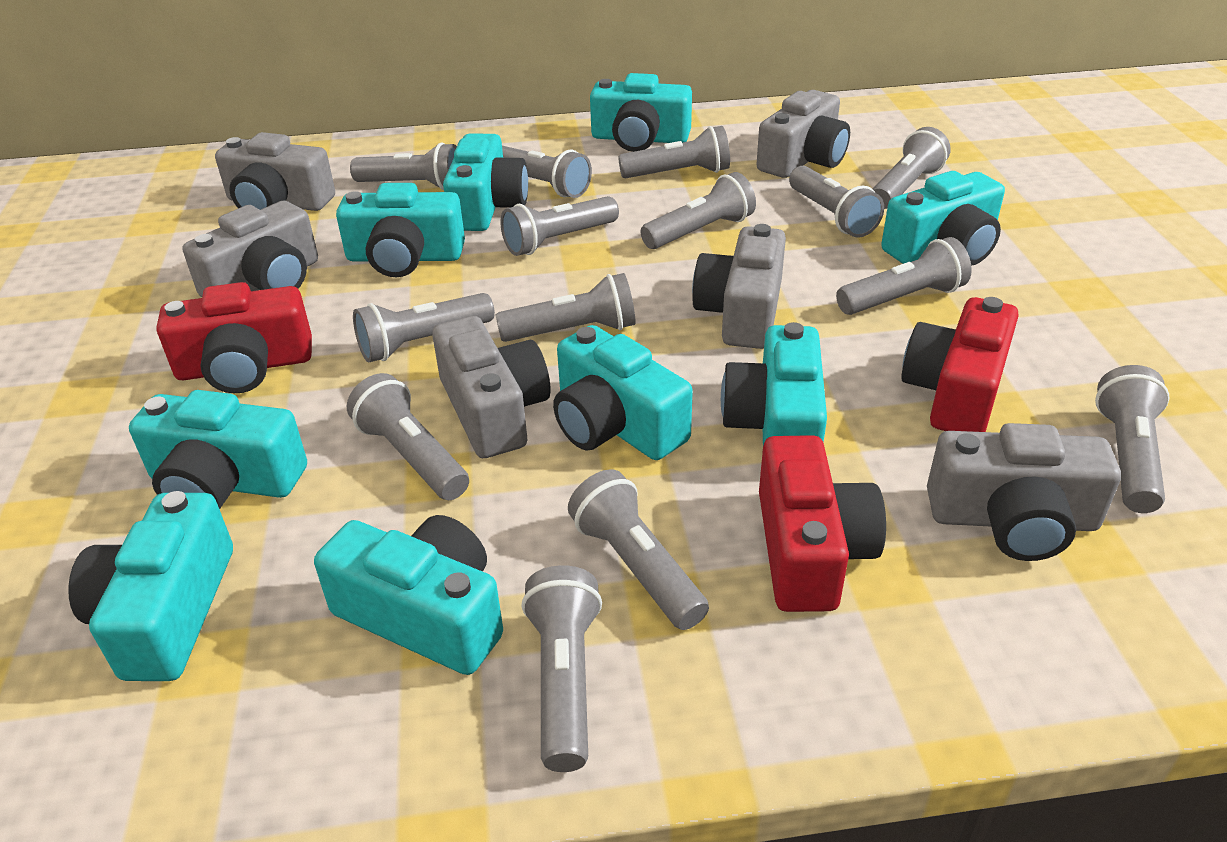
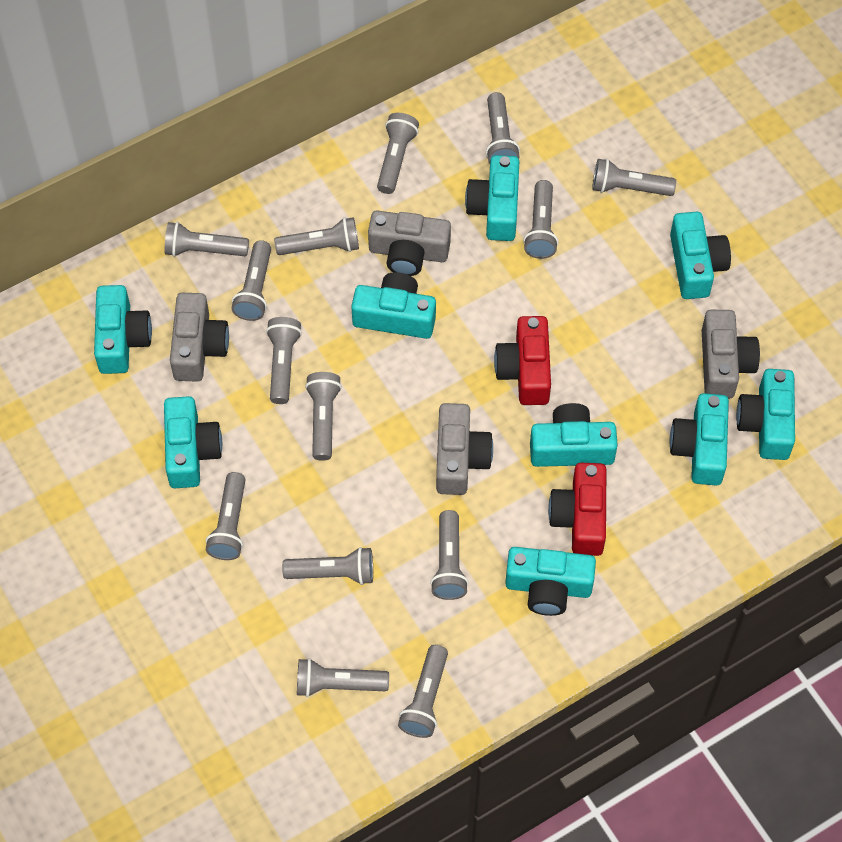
grey camera: 6 -> 4
red camera: 3 -> 2

